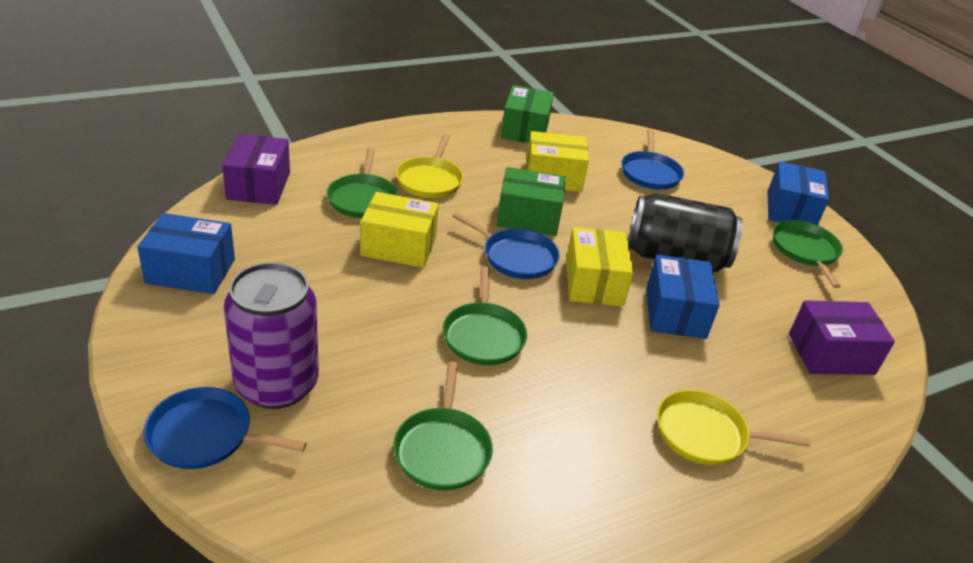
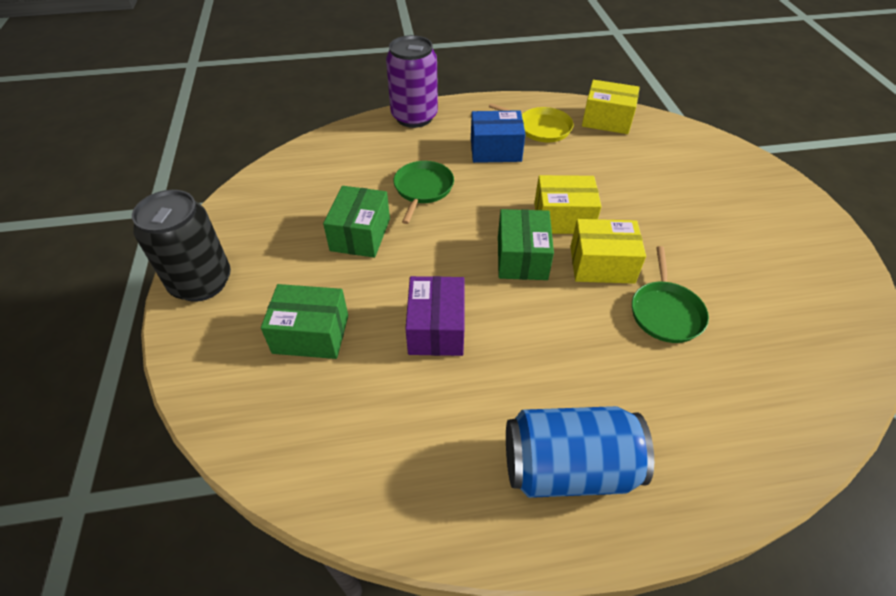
blue box: 3 -> 1
blue can: 0 -> 1
blue pan: 3 -> 0
green box: 2 -> 3
green pan: 4 -> 2
purple box: 2 -> 1
yellow pan: 2 -> 1

